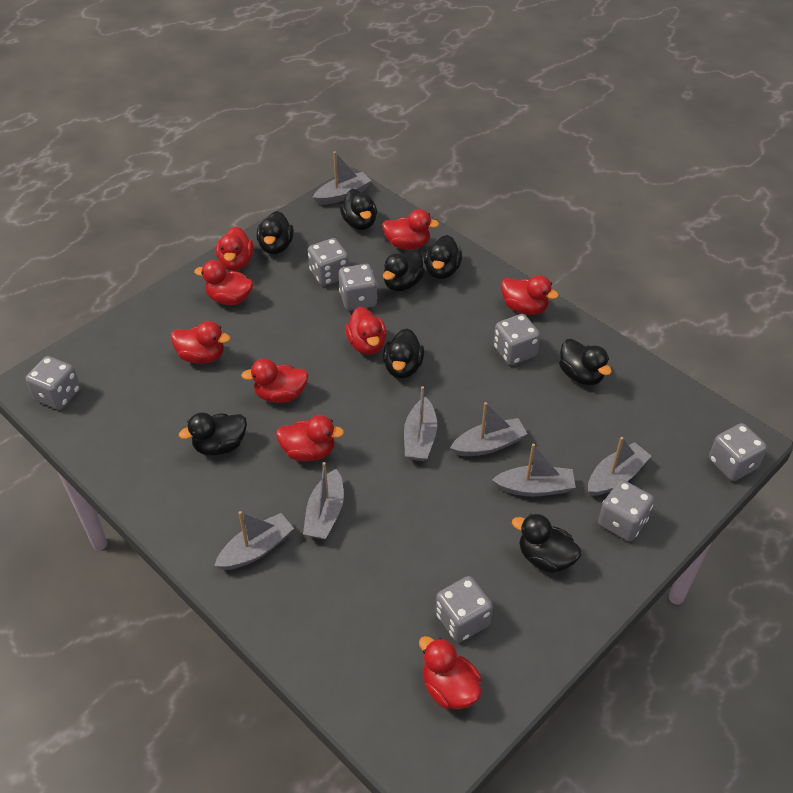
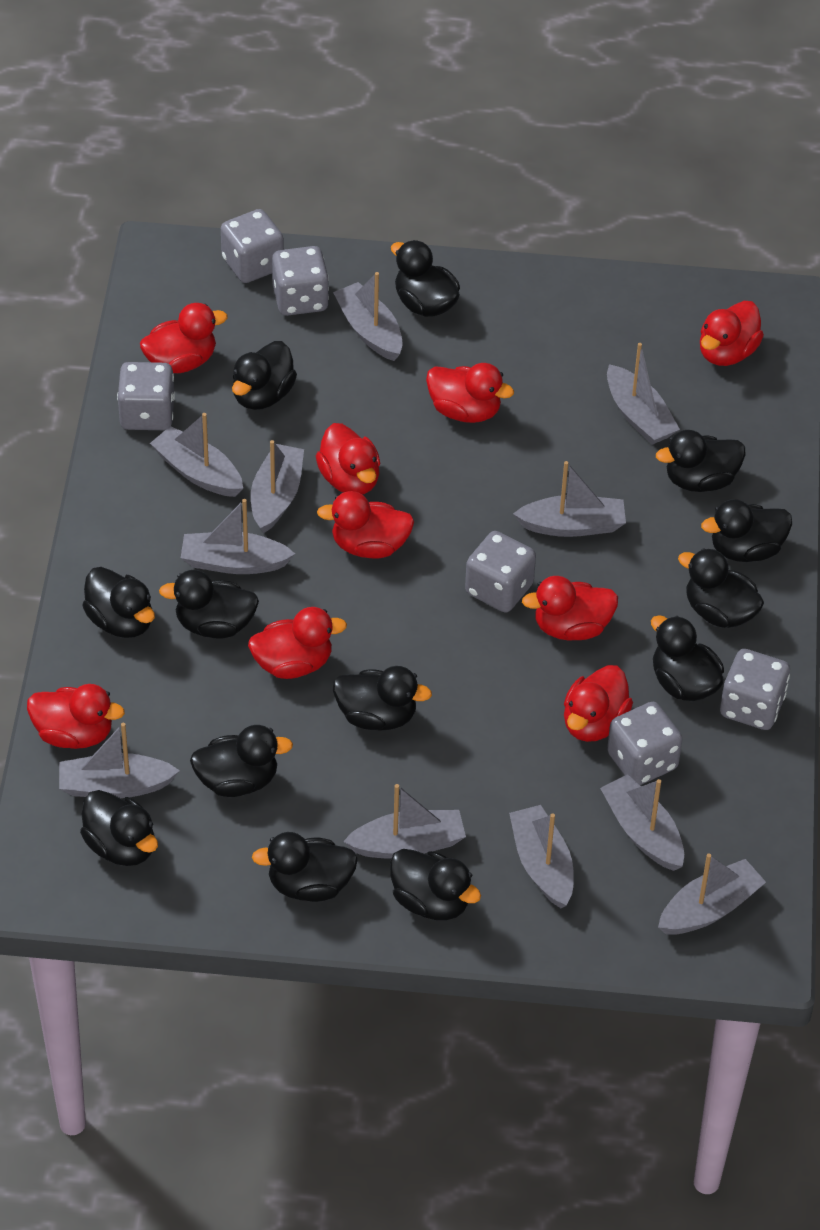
black duck: 8 -> 13
grey boat: 7 -> 11
grey dice: 7 -> 6

